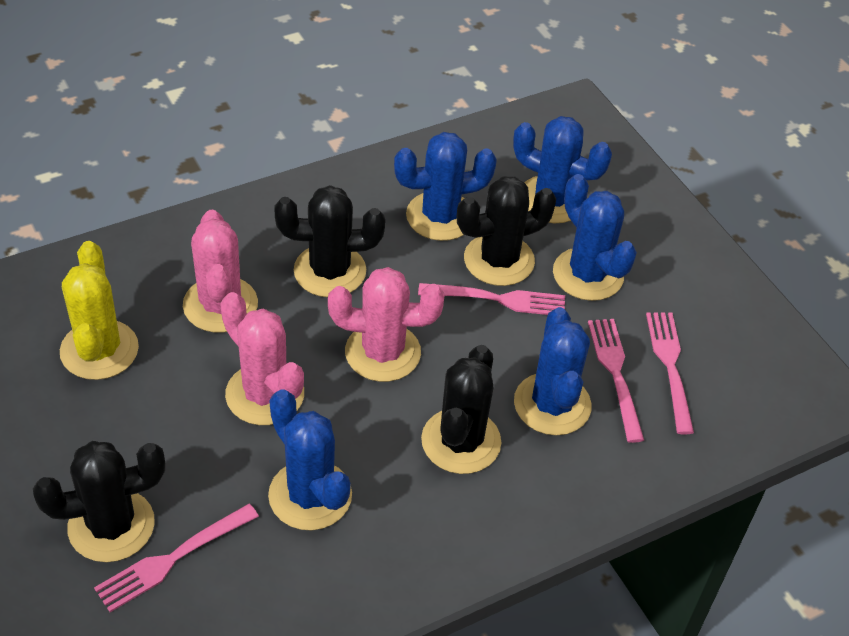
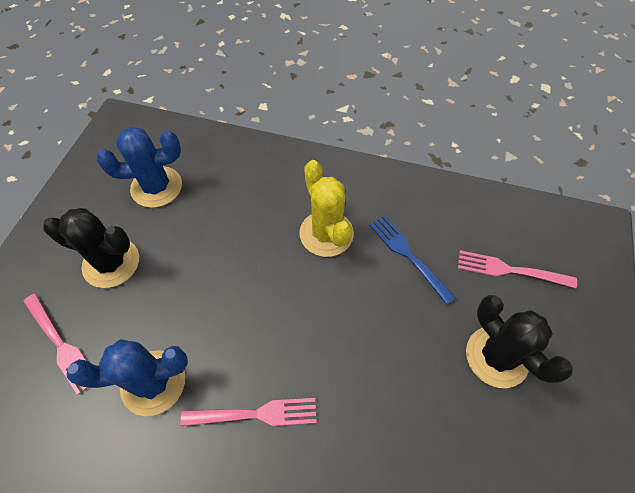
black cactus: 4 -> 2
blue cactus: 5 -> 2
blue fork: 0 -> 1
pink cactus: 3 -> 0
pink fork: 4 -> 3

